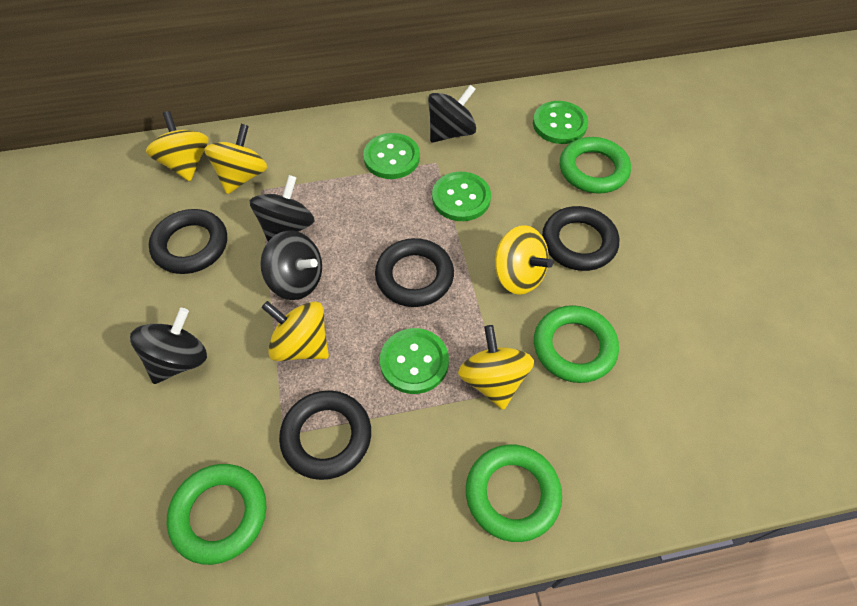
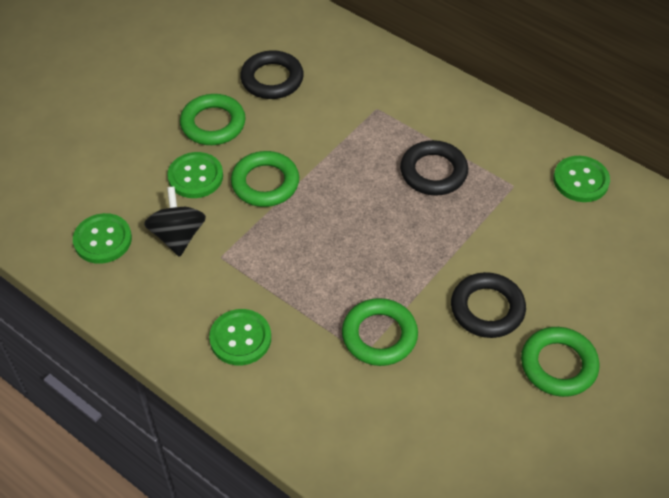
black ring: 4 -> 3
black spinning top: 4 -> 1
yellow spinning top: 5 -> 0

